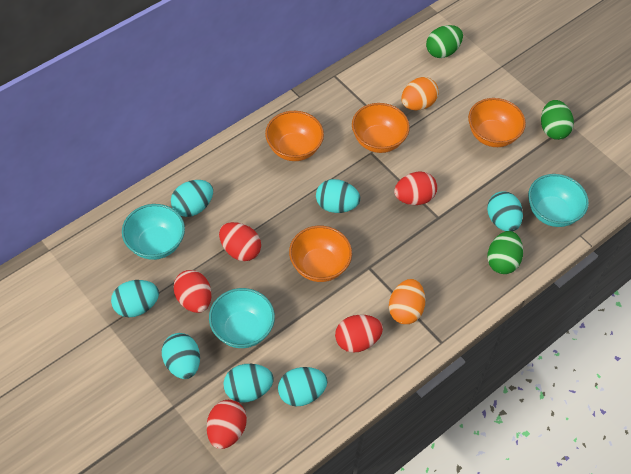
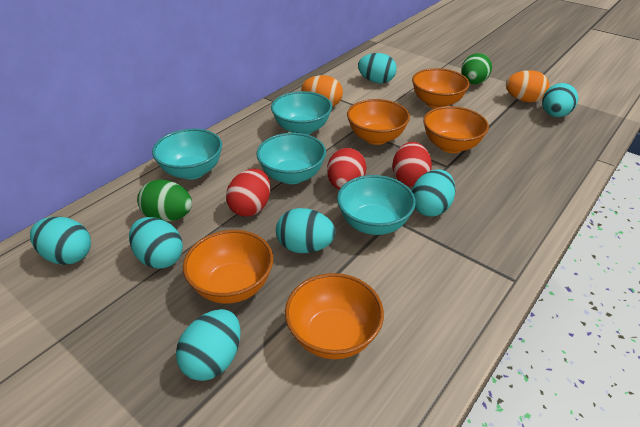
green egg: 3 -> 2
orange bowl: 4 -> 5
red egg: 5 -> 3
turquoise bowl: 3 -> 4

